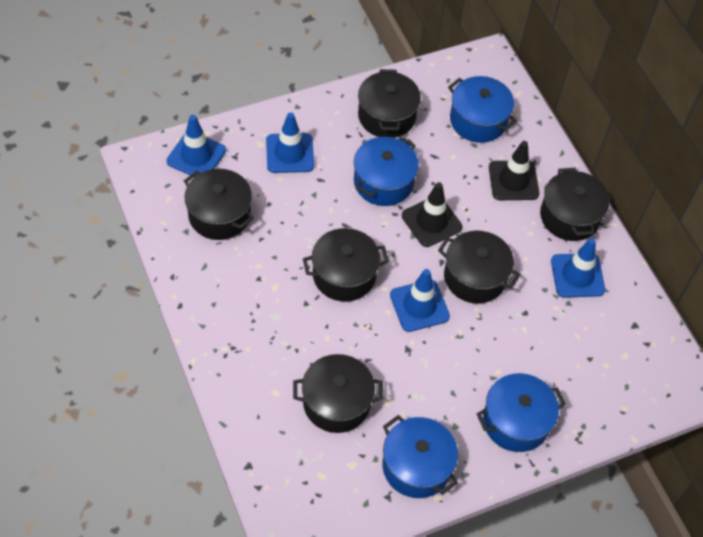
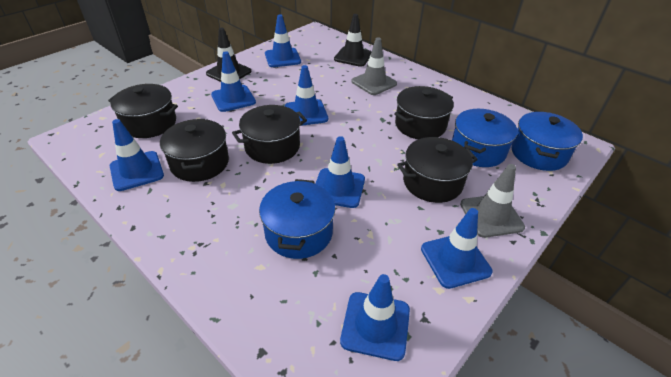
black pot: 6 -> 5
blue pot: 4 -> 3
blue traffic cone: 4 -> 7
grey traffic cone: 0 -> 2

